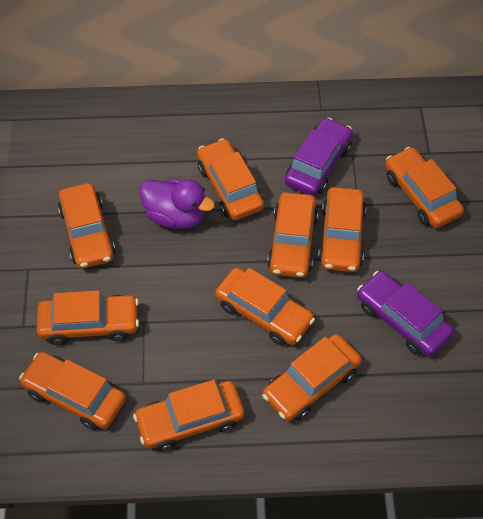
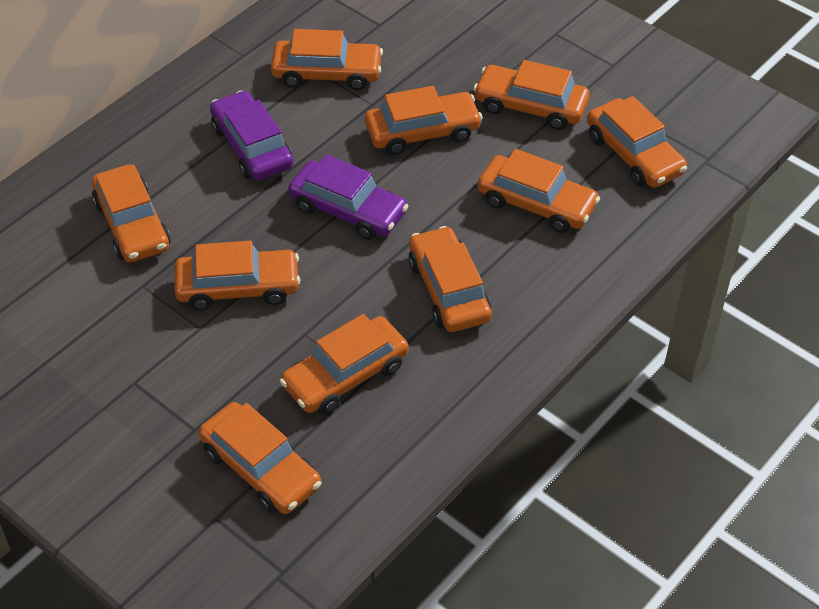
purple duck: 1 -> 0

